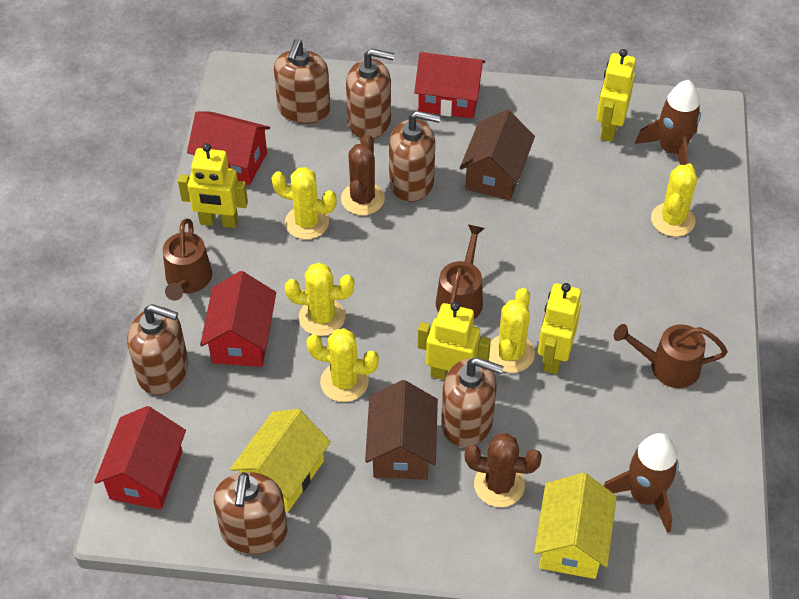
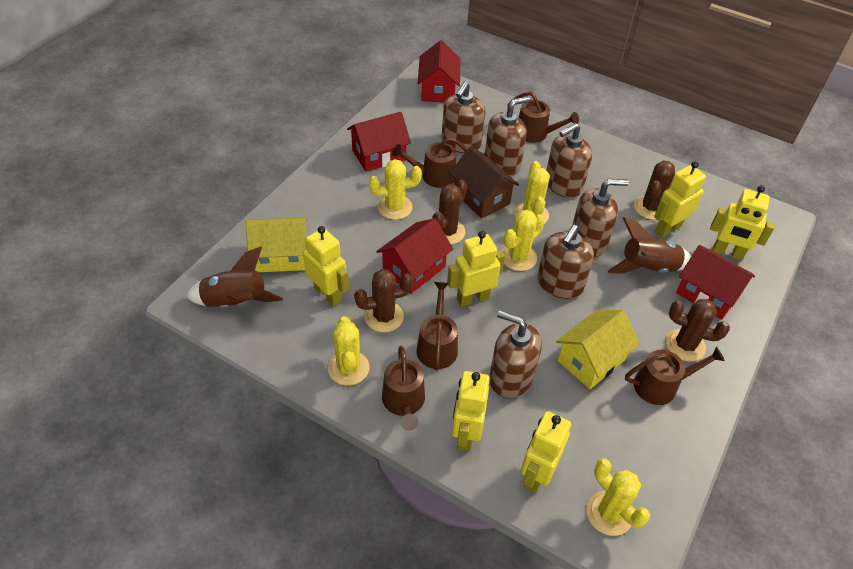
brown cactus: 2 -> 4
brown house: 2 -> 1
brown watering can: 3 -> 5
yellow robot: 4 -> 6

